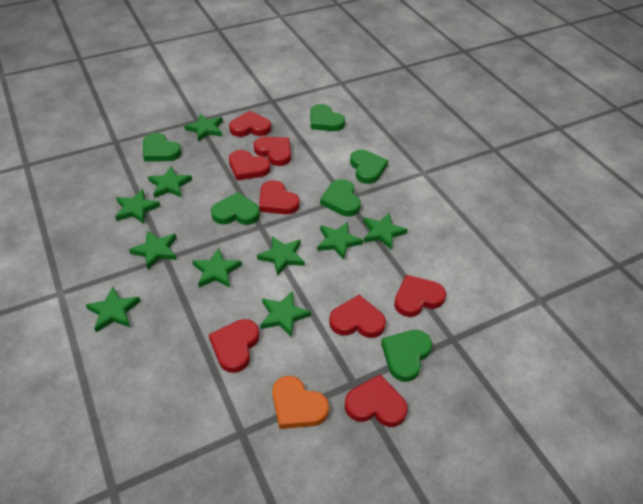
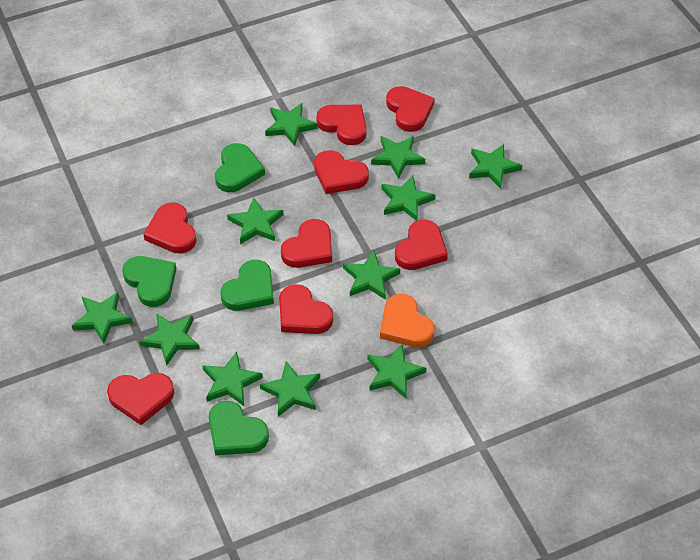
green heart: 6 -> 4
green star: 10 -> 11

